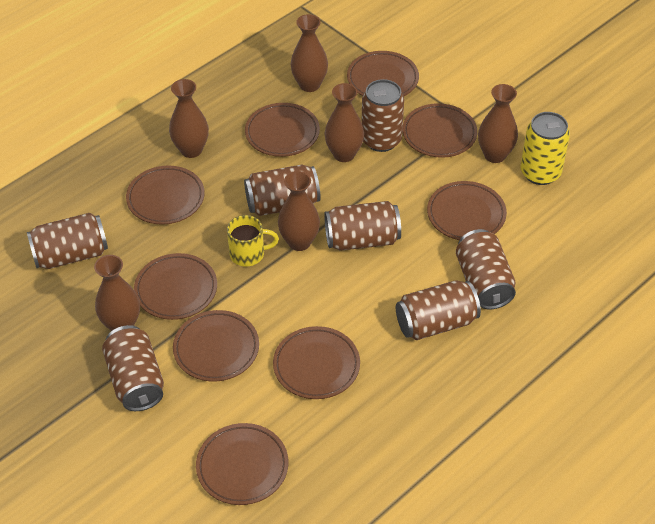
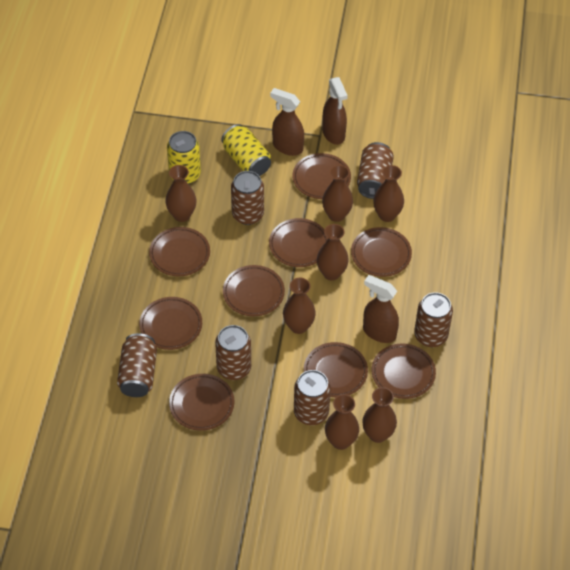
brown can: 7 -> 6
brown spray bottle: 0 -> 3
brown vase: 6 -> 7
yellow can: 1 -> 2
yellow mug: 1 -> 0

